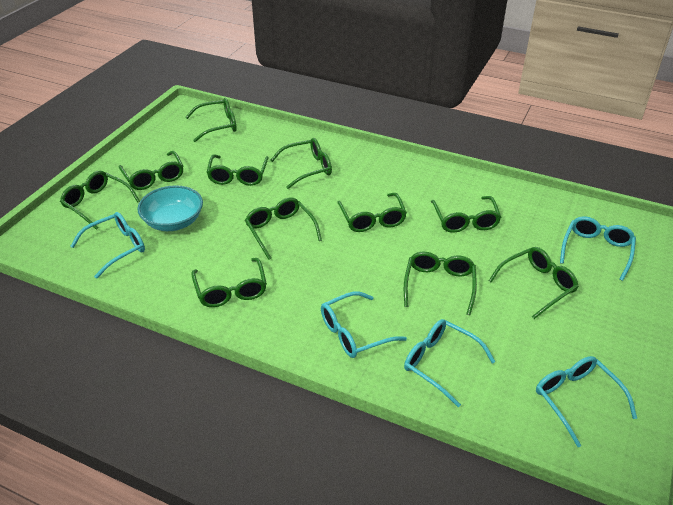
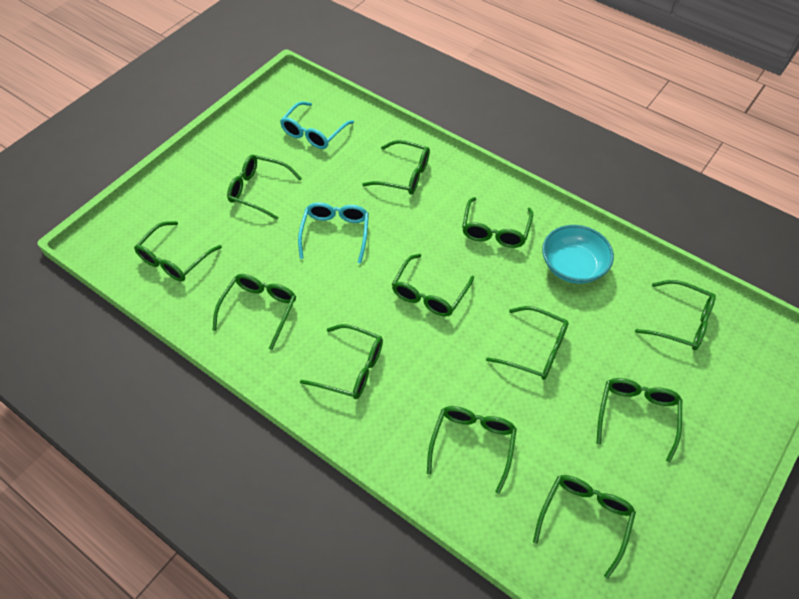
green glasses: 11 -> 12
turquoise glasses: 5 -> 2

